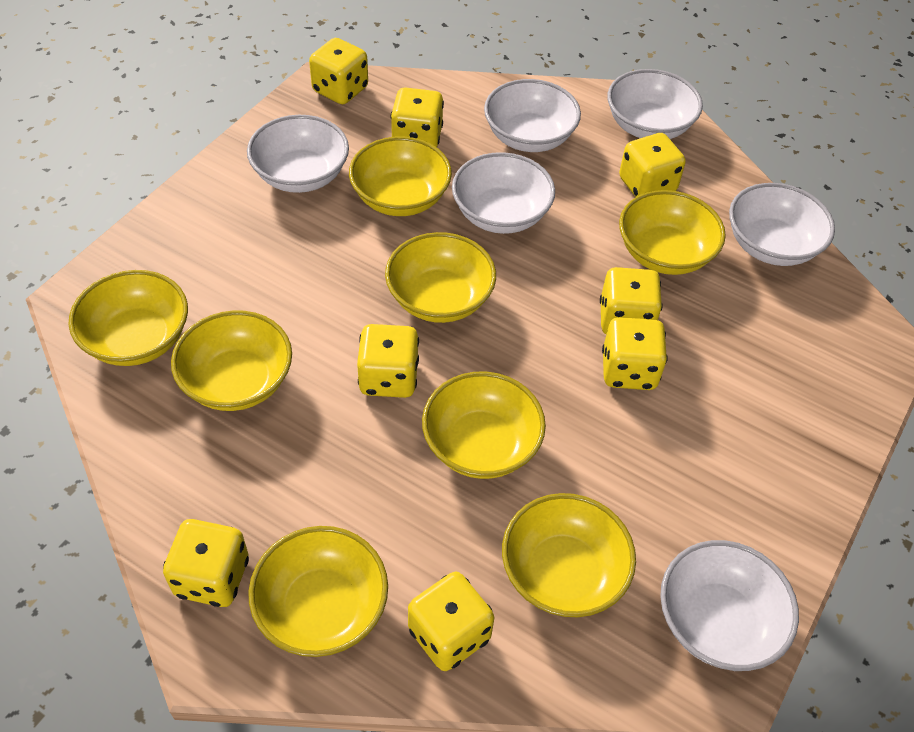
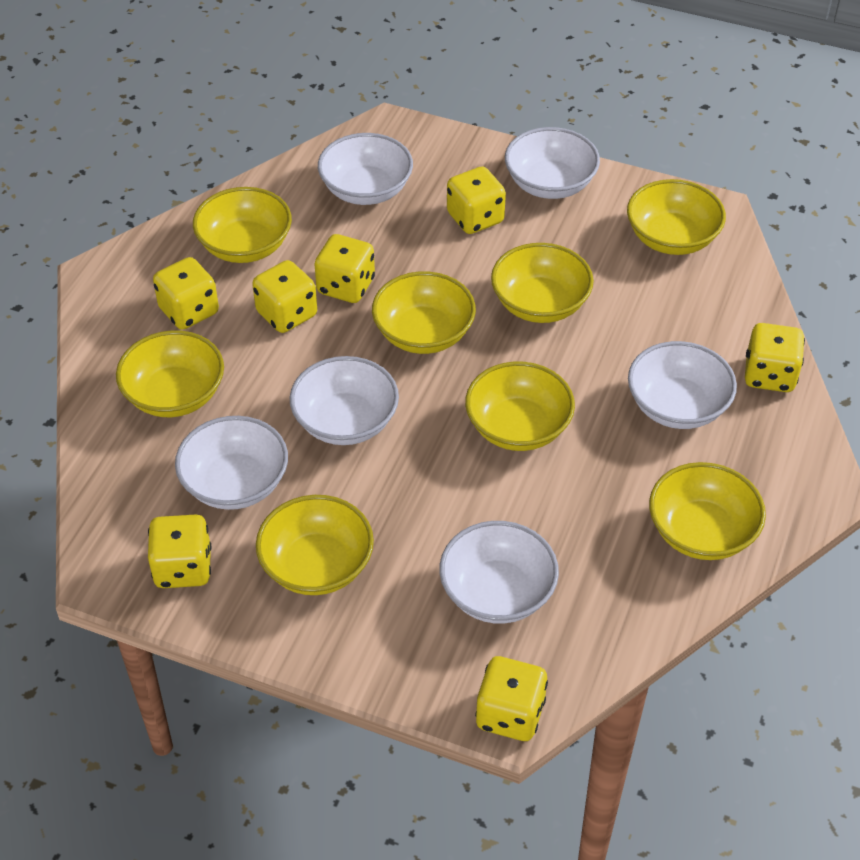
yellow dice: 8 -> 7

